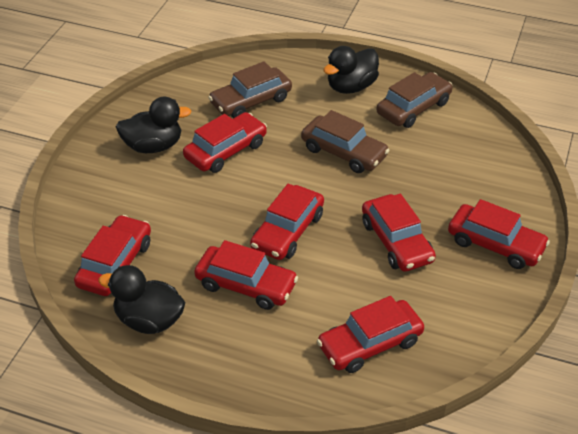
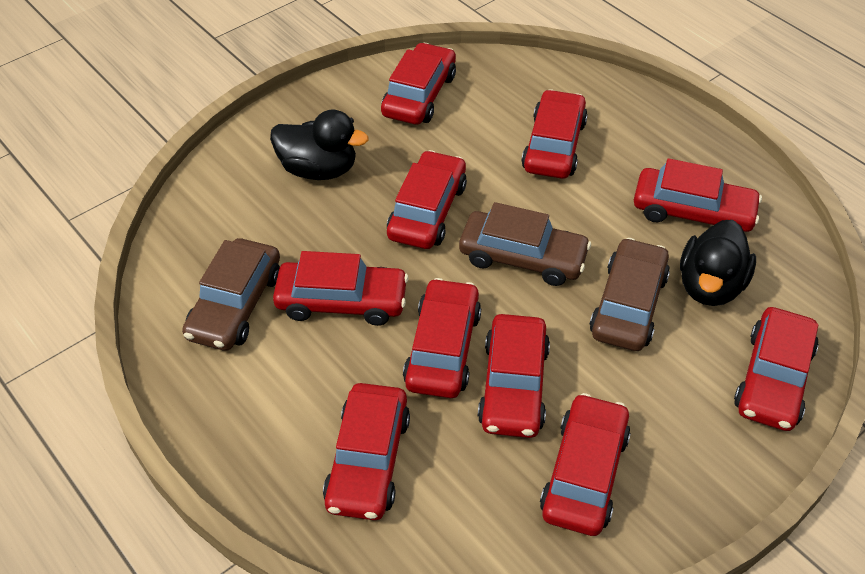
black duck: 3 -> 2
red car: 7 -> 10

